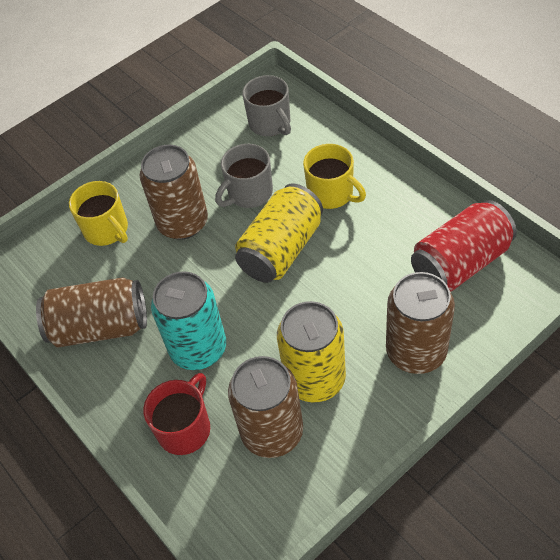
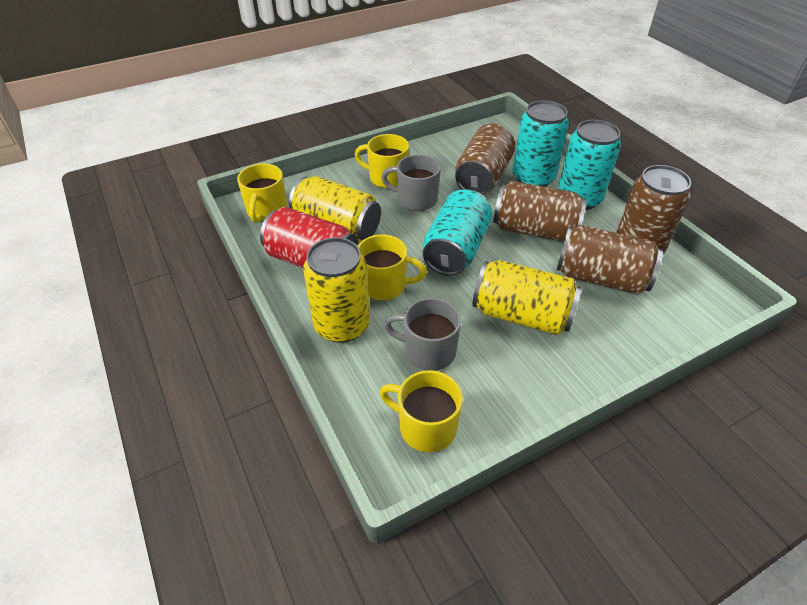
red mug: 1 -> 0
turquoise can: 1 -> 3
yellow can: 2 -> 3
yellow mug: 2 -> 4

